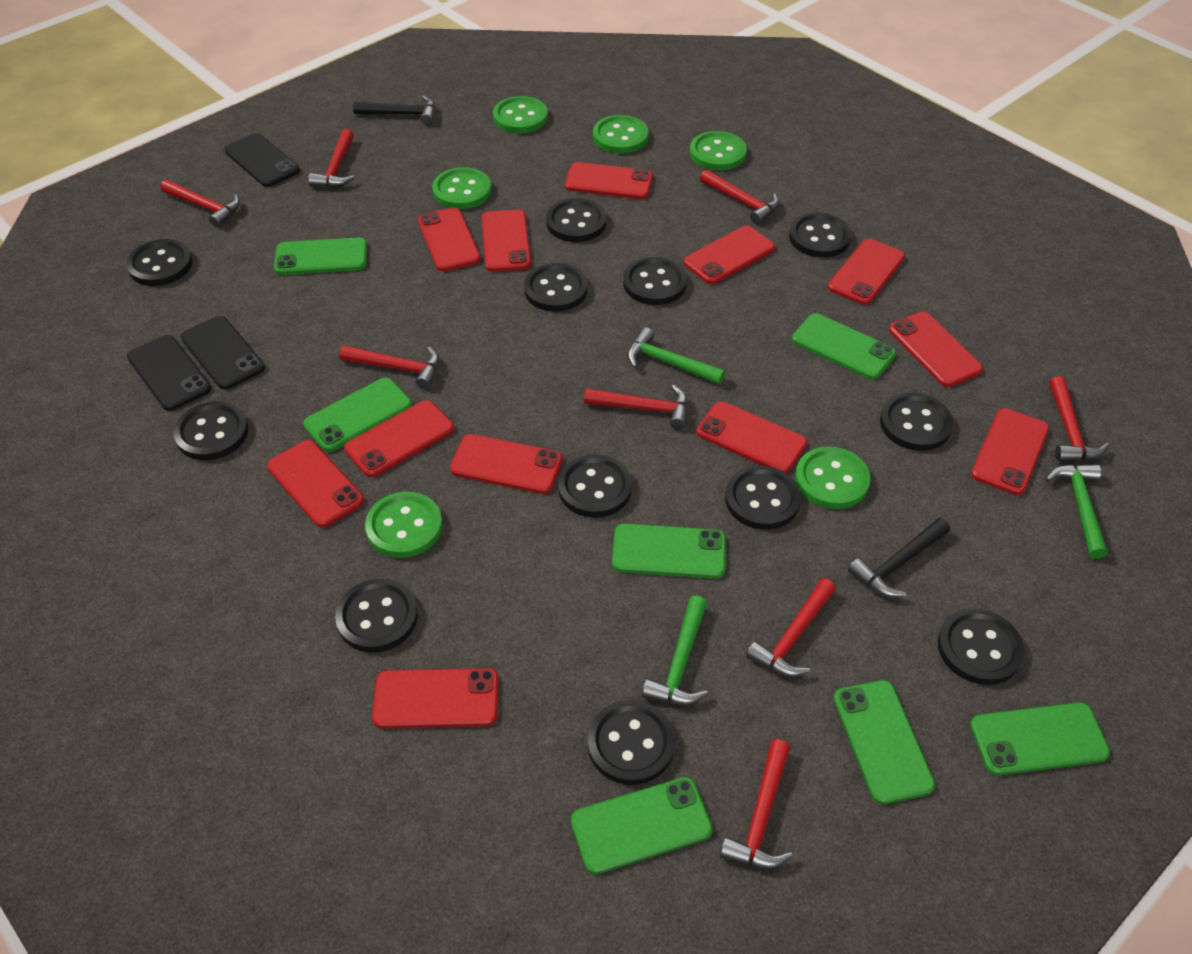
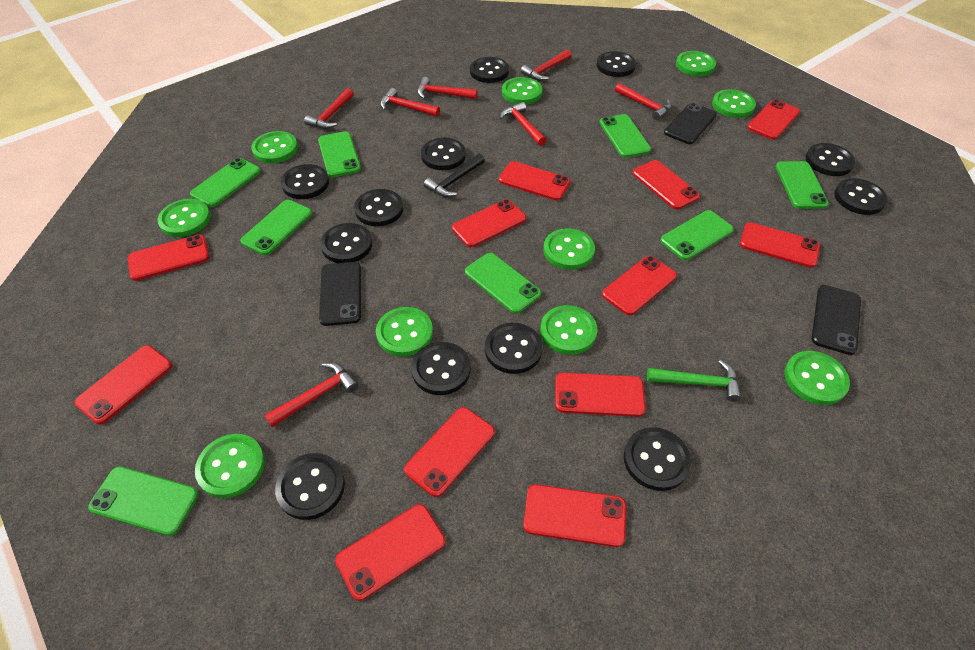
black hammer: 2 -> 1
green button: 6 -> 10
green hammer: 3 -> 1
green phone: 7 -> 8
red hammer: 8 -> 7

